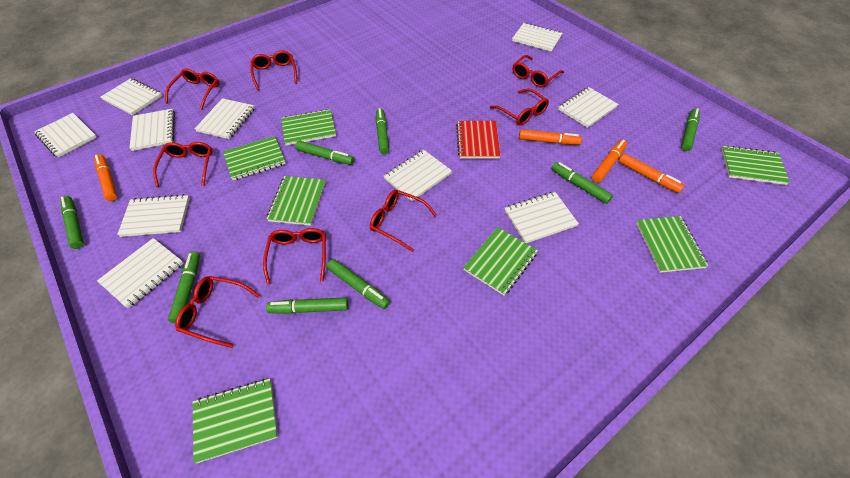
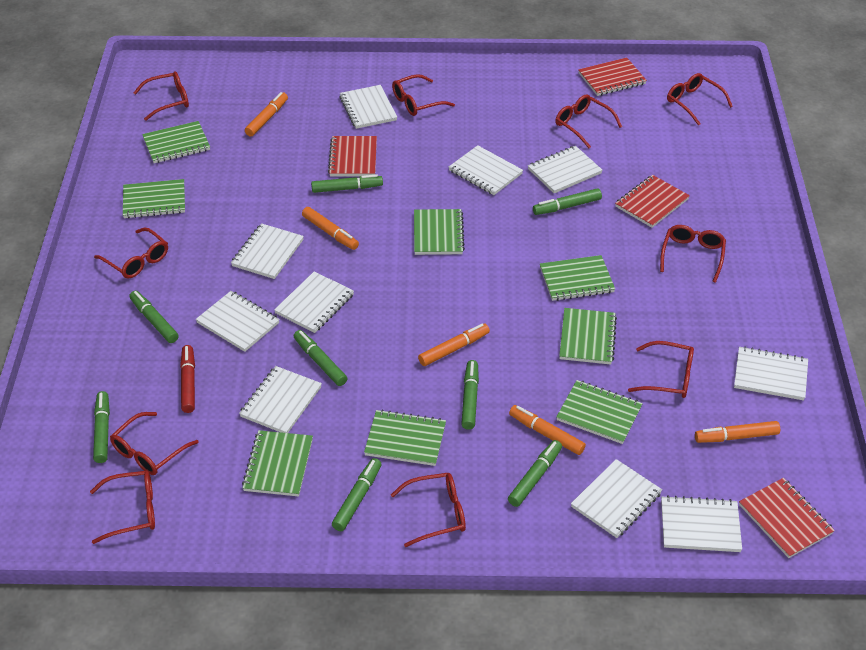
green notebook: 7 -> 8
orange marker: 4 -> 5
red glasses: 8 -> 10
red marker: 0 -> 1
red notebook: 1 -> 4

